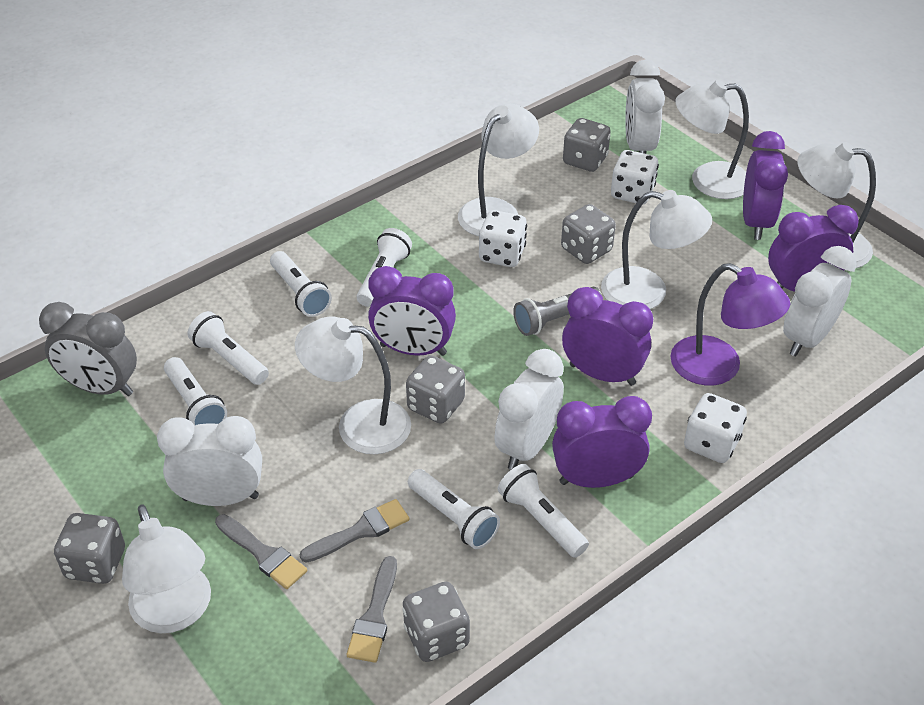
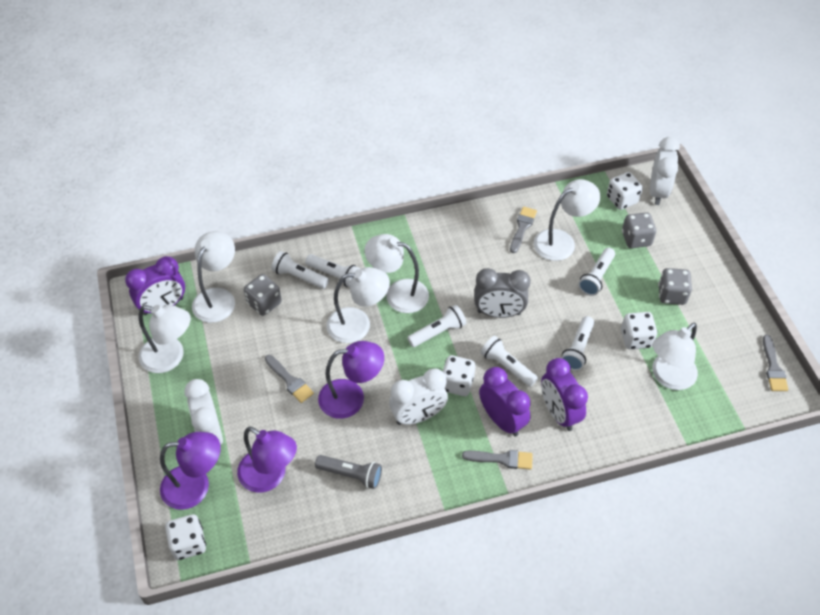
grey brush: 3 -> 4
grey dice: 5 -> 3
purple clock: 5 -> 3
purple lamp: 1 -> 3
white clock: 4 -> 3
white dice: 3 -> 4

